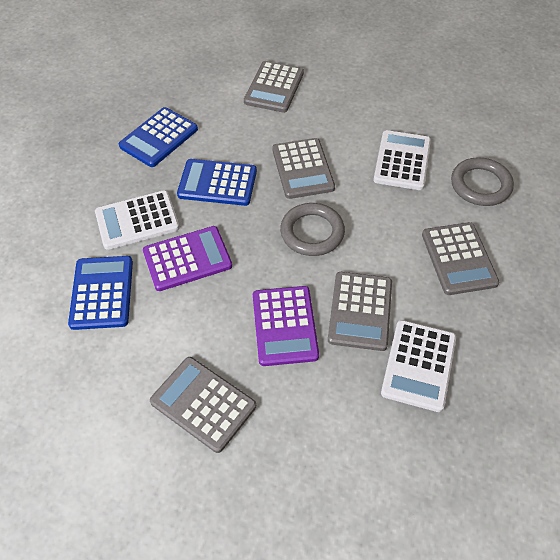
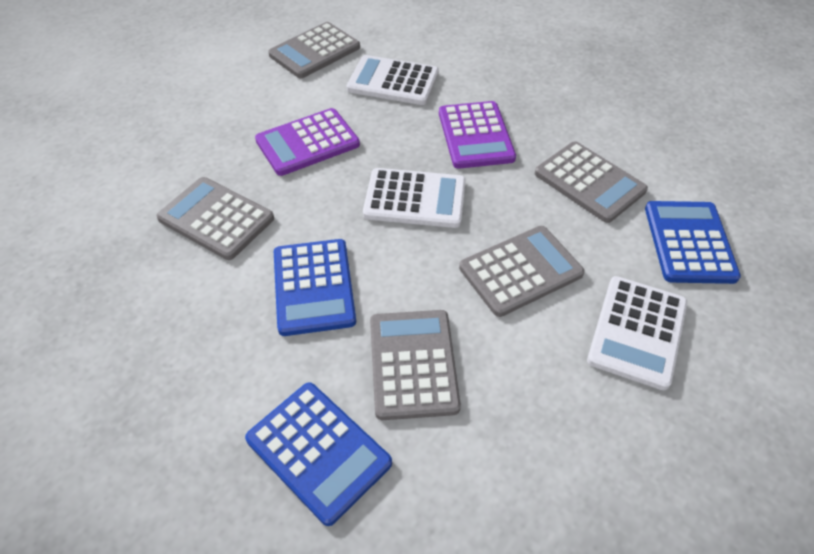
grey ring: 2 -> 0

